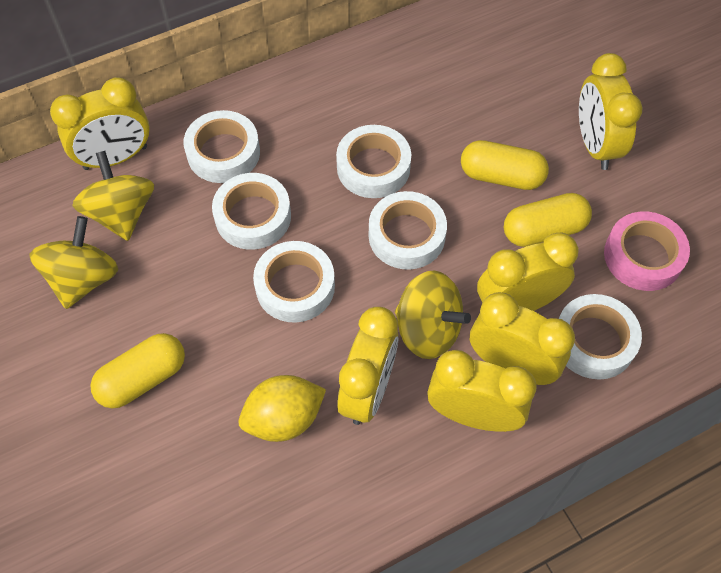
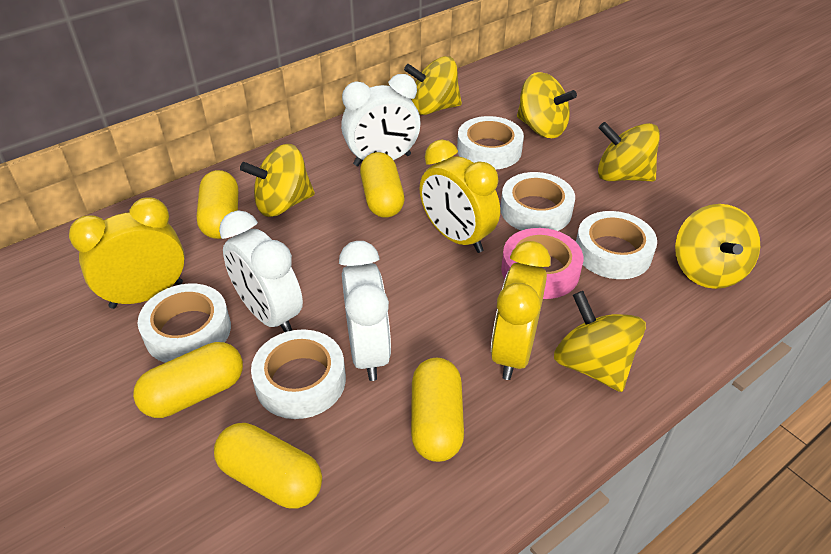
white clock: 0 -> 3
white tape: 6 -> 5
yellow capsule: 3 -> 5
yellow clock: 6 -> 3
yellow lemon: 1 -> 0
yellow spinning top: 3 -> 6

